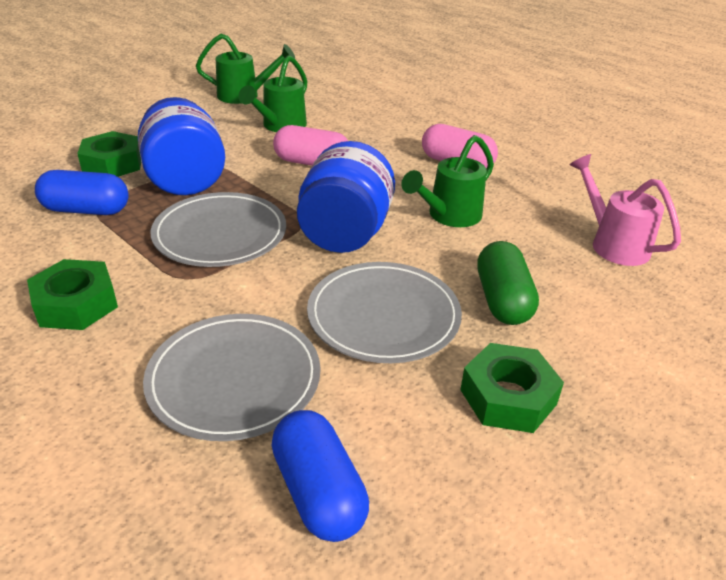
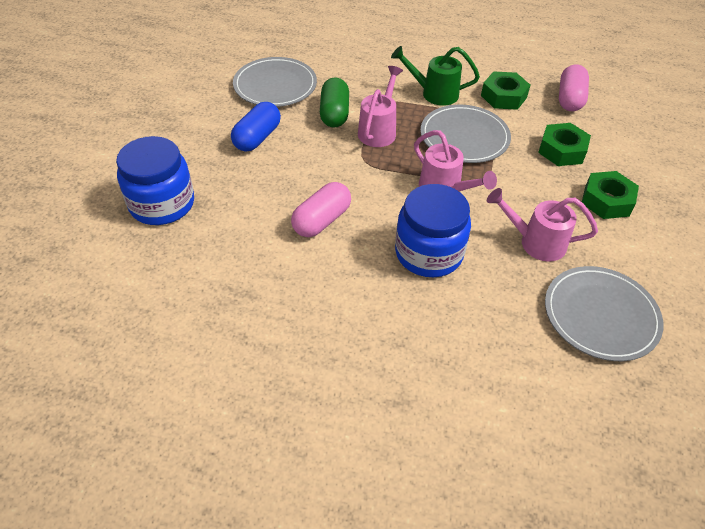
blue capsule: 2 -> 1
green watering can: 3 -> 1
pink watering can: 1 -> 3

